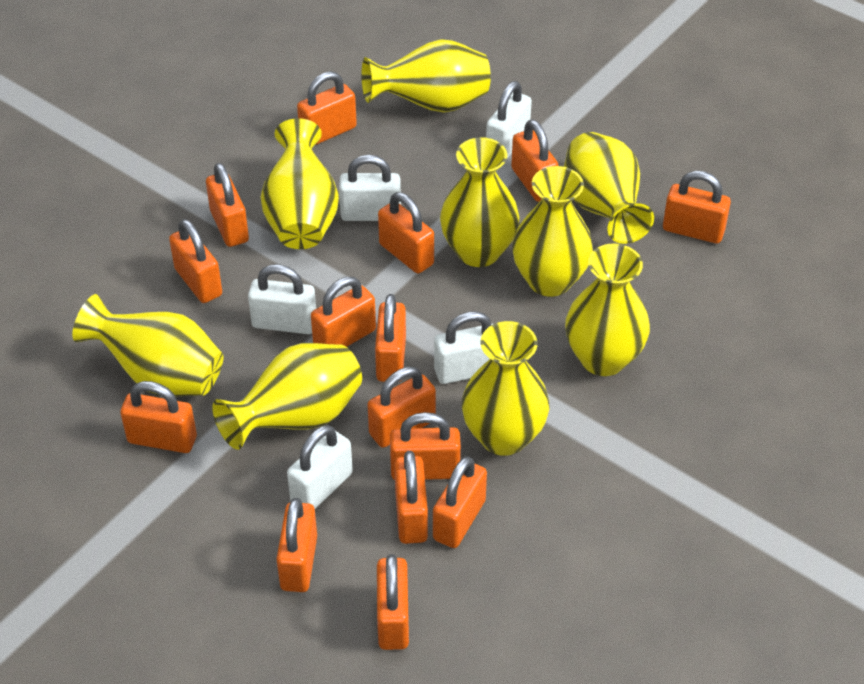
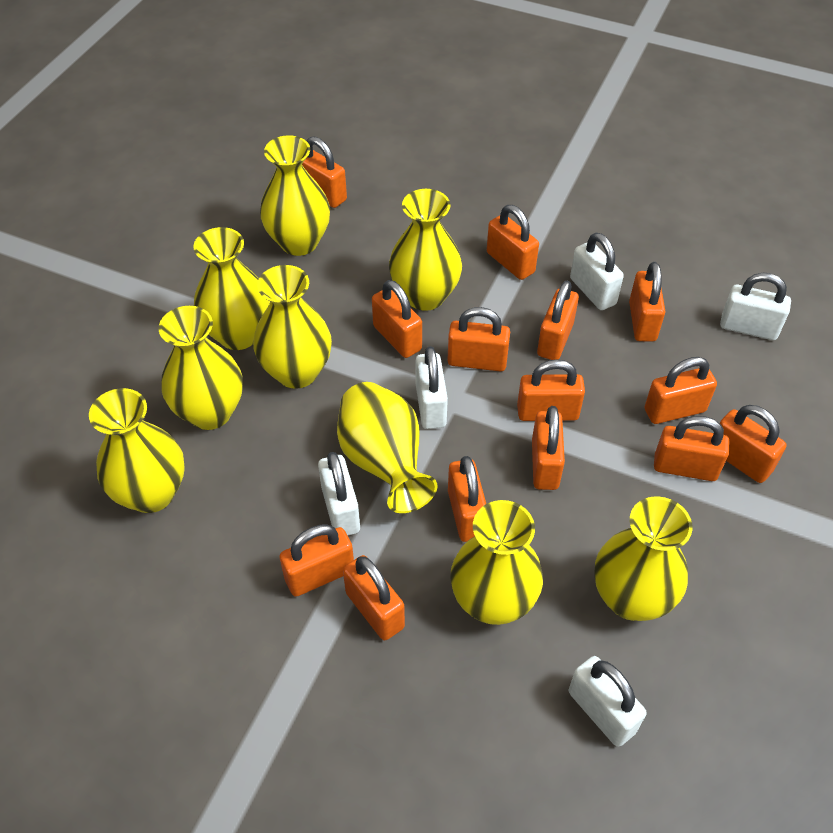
orange padlock: 15 -> 14

